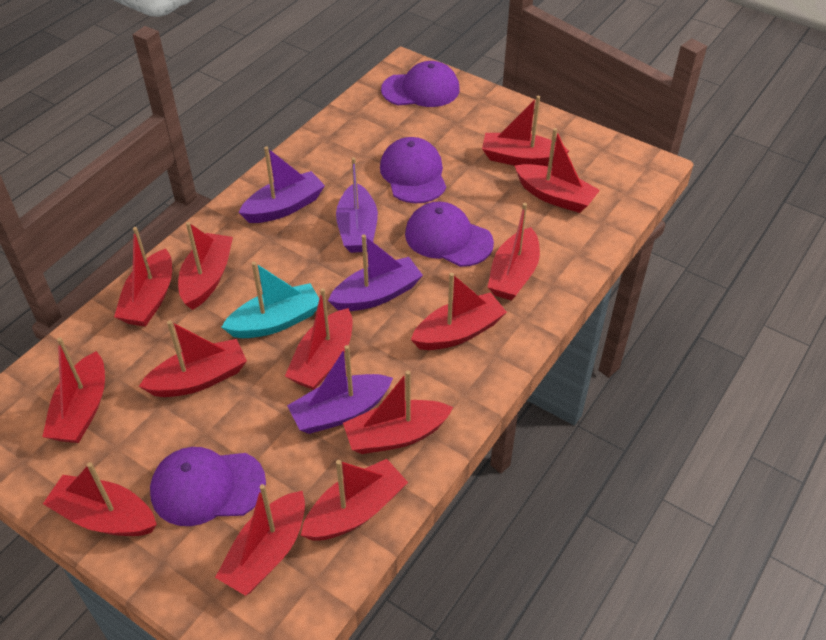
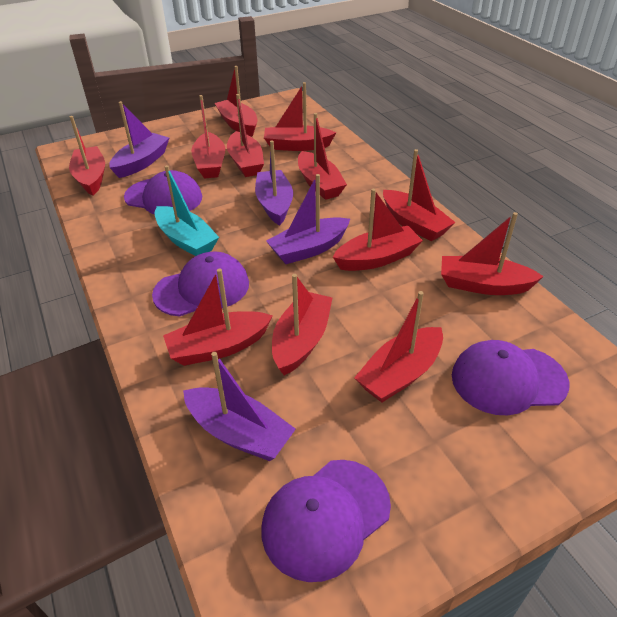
red boat: 13 -> 12

